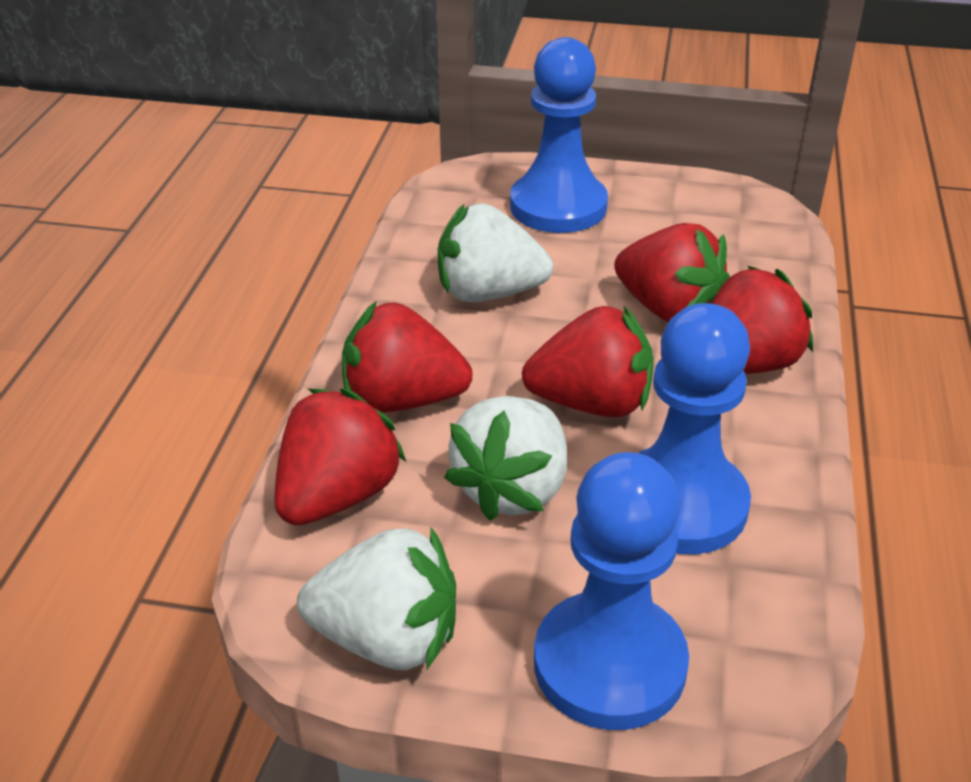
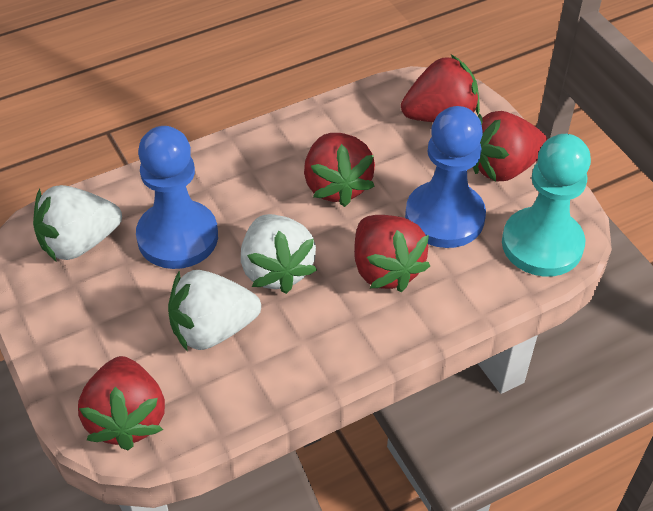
blue pawn: 3 -> 2
turquoise pawn: 0 -> 1

